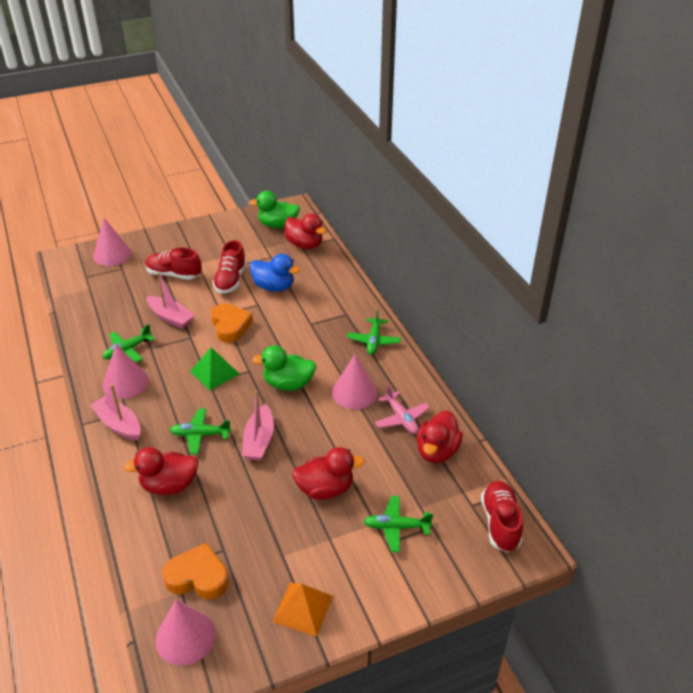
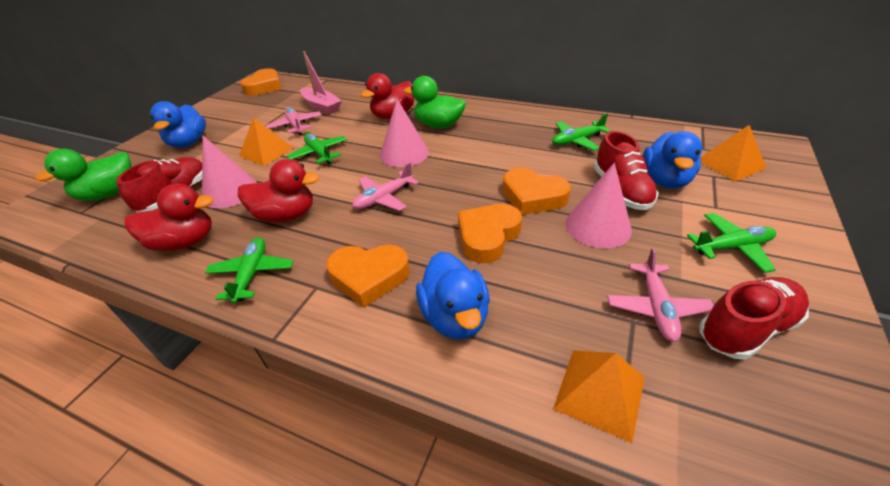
blue duck: 1 -> 3
green pyramid: 1 -> 0
orange heart: 2 -> 4
orange pyramid: 1 -> 3
pink boat: 3 -> 1
pink cone: 4 -> 3
pink plane: 1 -> 3
red duck: 4 -> 3

